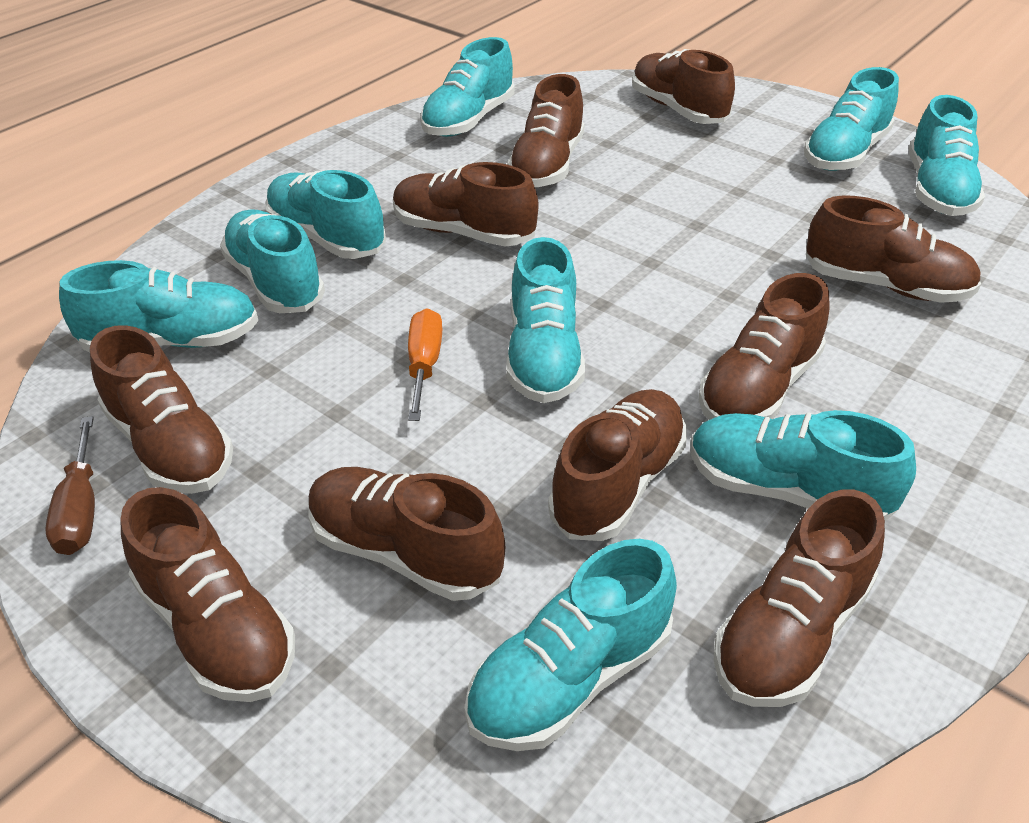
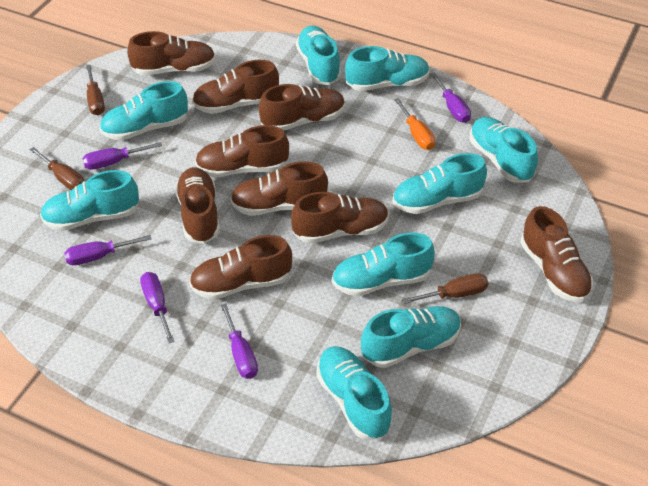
brown screwdriver: 1 -> 3
brown shoe: 10 -> 9
purple screwdriver: 0 -> 5

